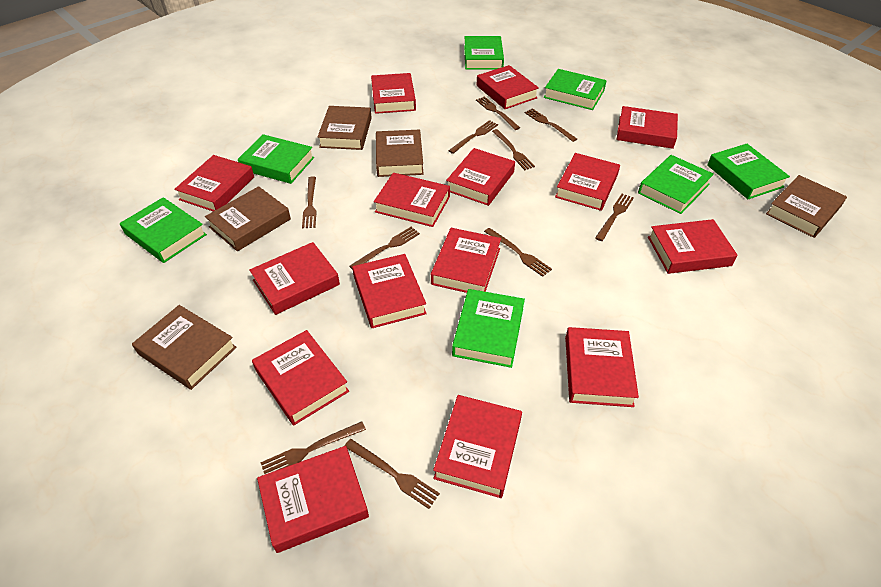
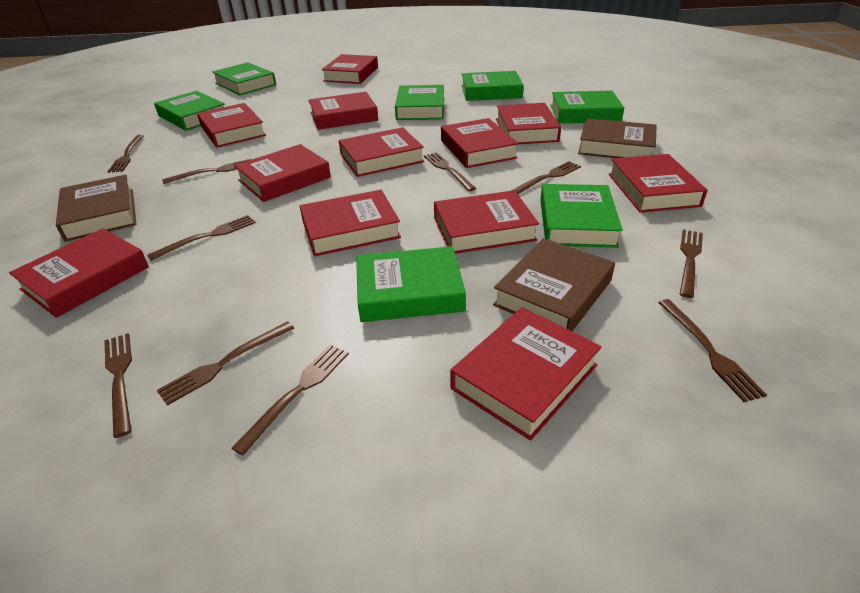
brown book: 5 -> 3
red book: 15 -> 12

